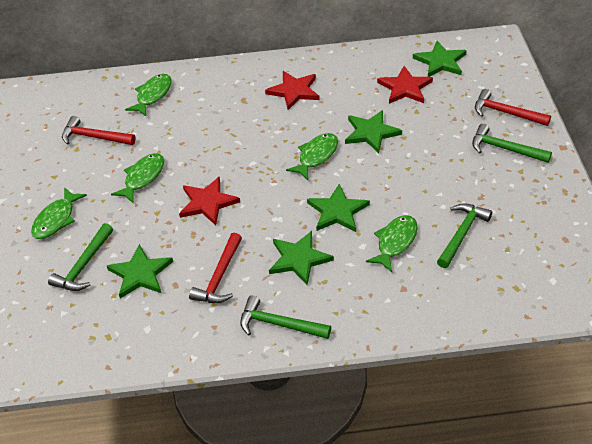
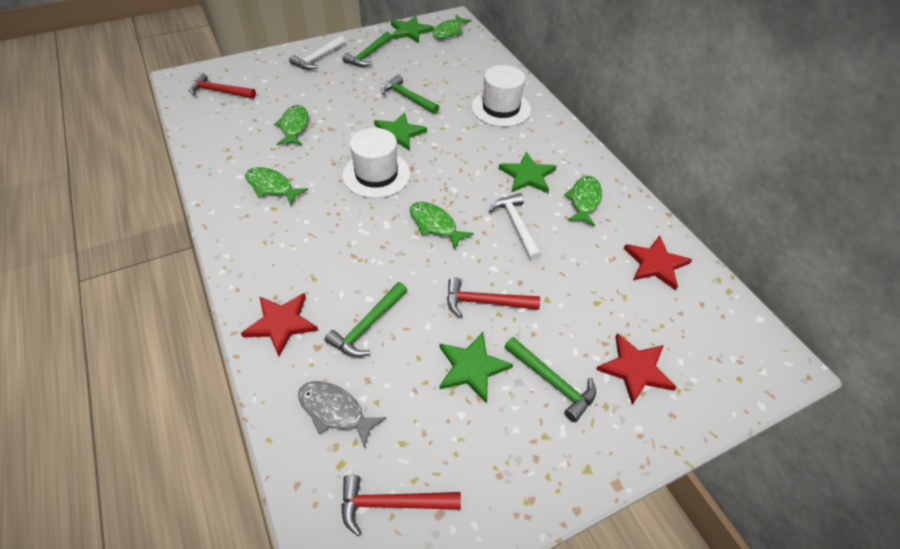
green star: 5 -> 4
grey fish: 0 -> 1
white hammer: 0 -> 2
white hat: 0 -> 2

